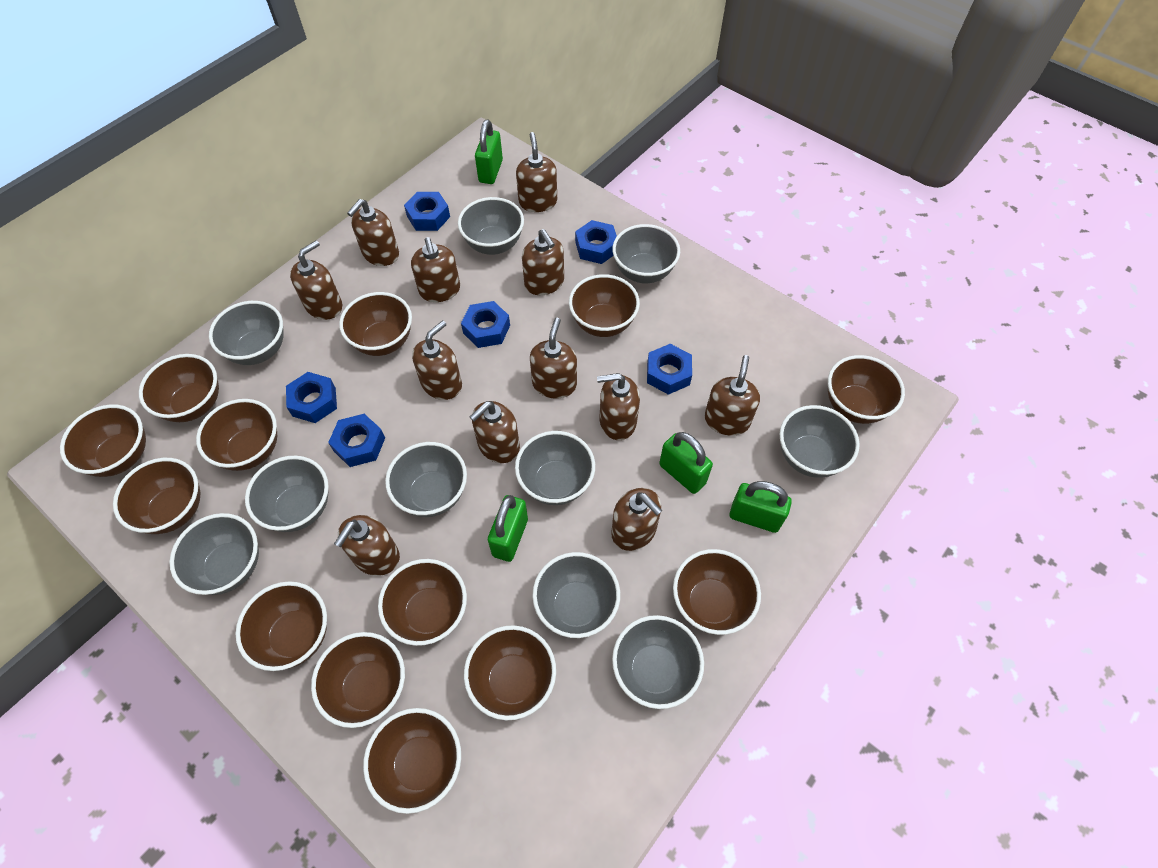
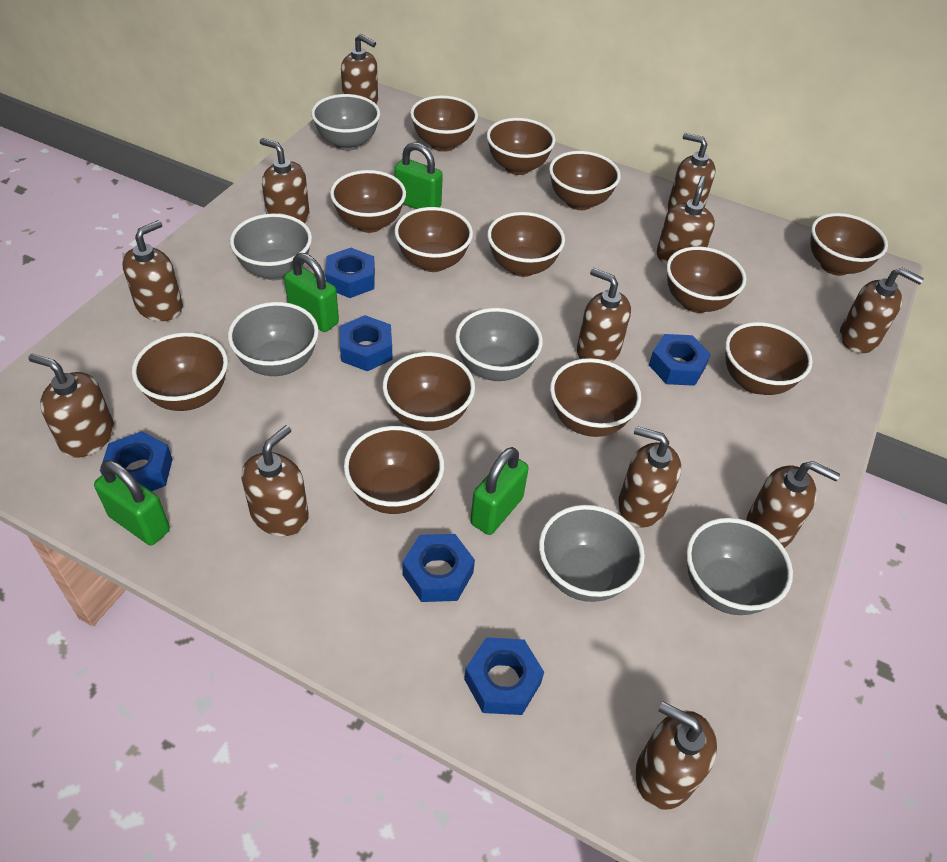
grey bowl: 10 -> 6

